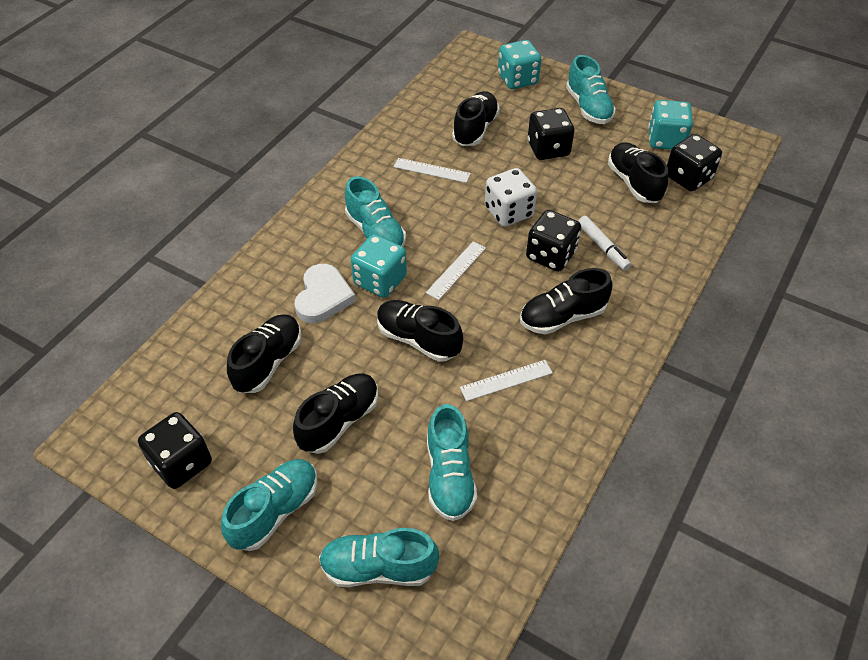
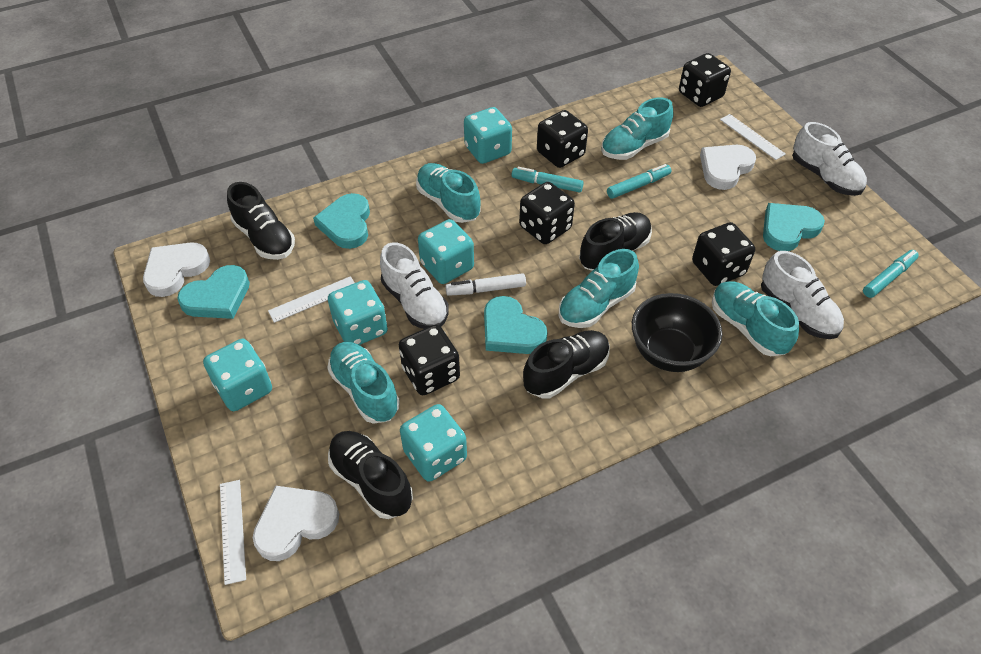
black bowl: 0 -> 1
black dice: 4 -> 5
black shoe: 6 -> 4
turquoise dice: 3 -> 5
turquoise heart: 0 -> 4
turquoise marker: 0 -> 3
white dice: 1 -> 0
white heart: 1 -> 3
white shoe: 0 -> 3

